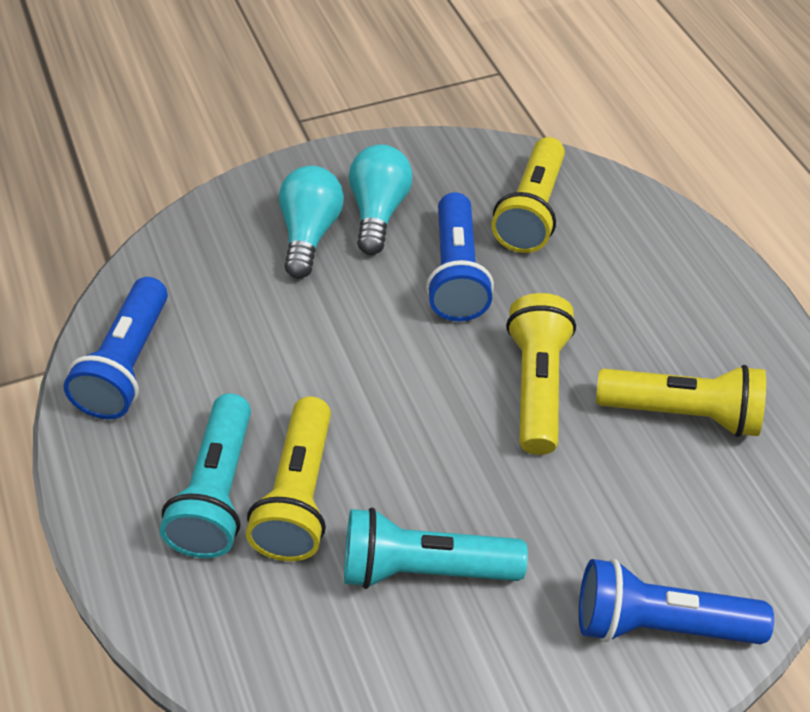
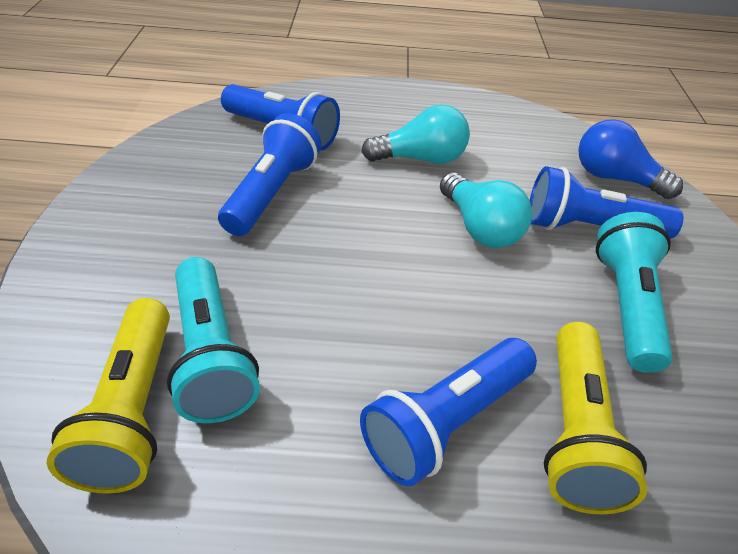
blue flashlight: 3 -> 4
blue light bulb: 0 -> 1
yellow flashlight: 4 -> 2

